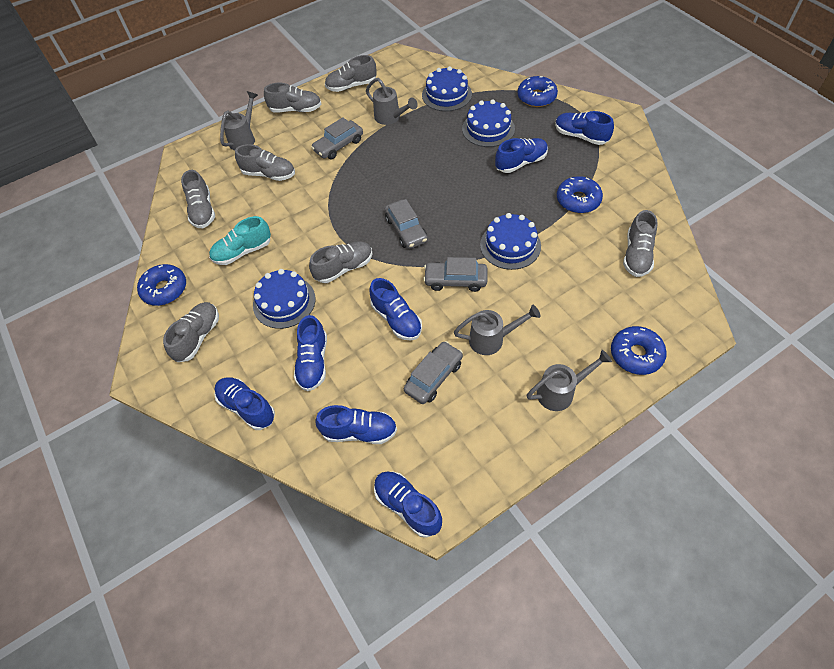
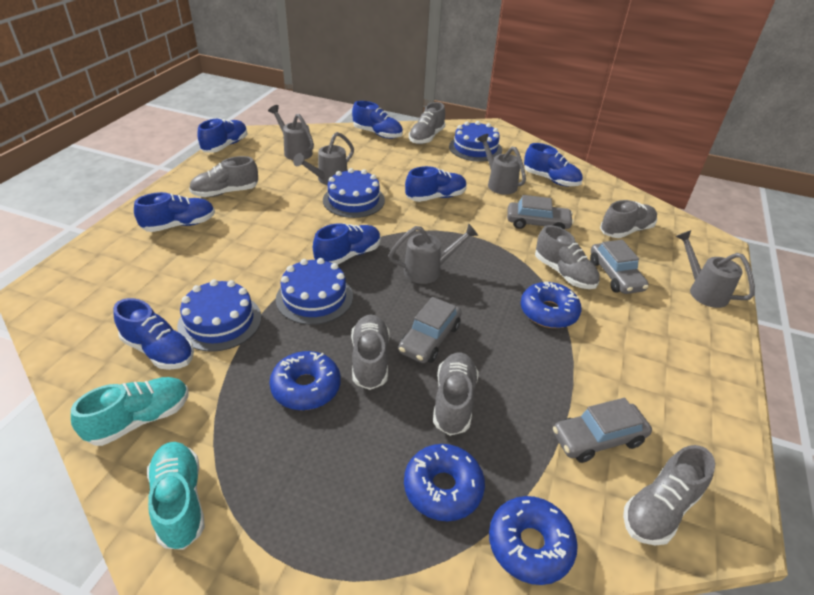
grey watering can: 4 -> 5
turquoise shoe: 1 -> 2

